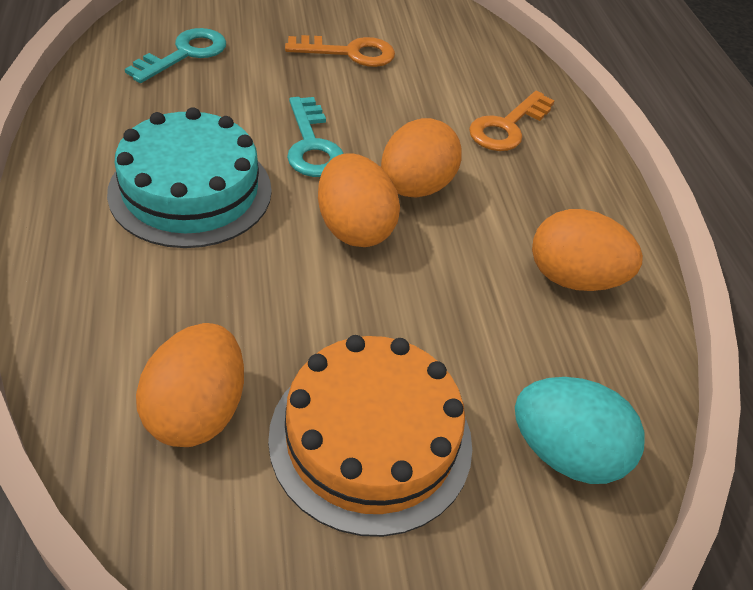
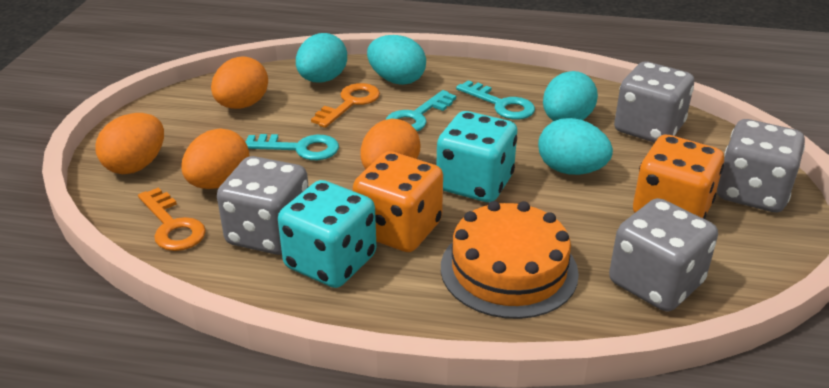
grey dice: 0 -> 4
orange dice: 0 -> 2
turquoise cake: 1 -> 0
turquoise dice: 0 -> 2
turquoise egg: 1 -> 4
turquoise key: 2 -> 3

